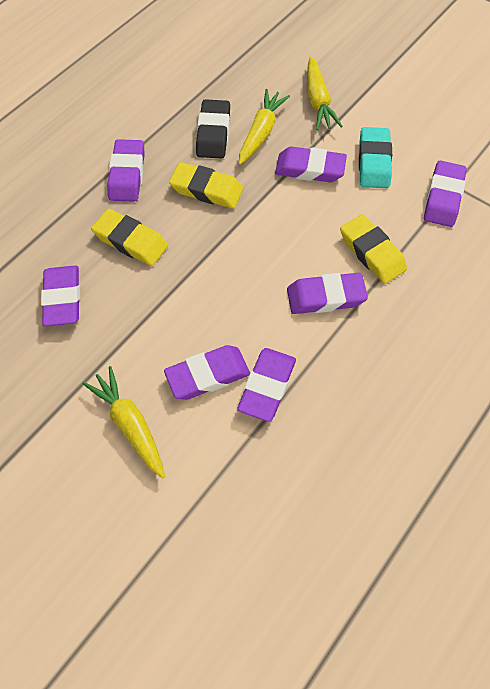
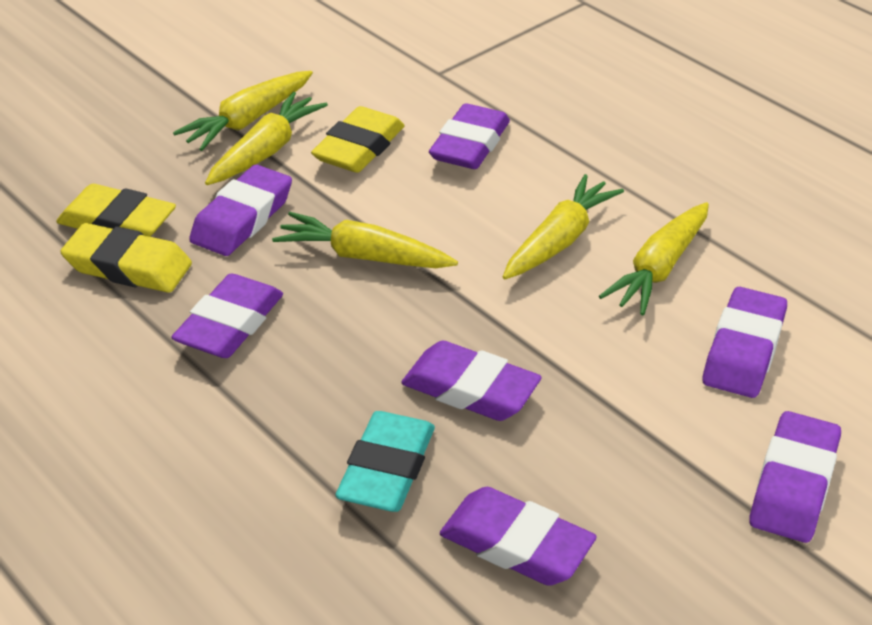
black eraser: 1 -> 0
yellow carrot: 3 -> 5

